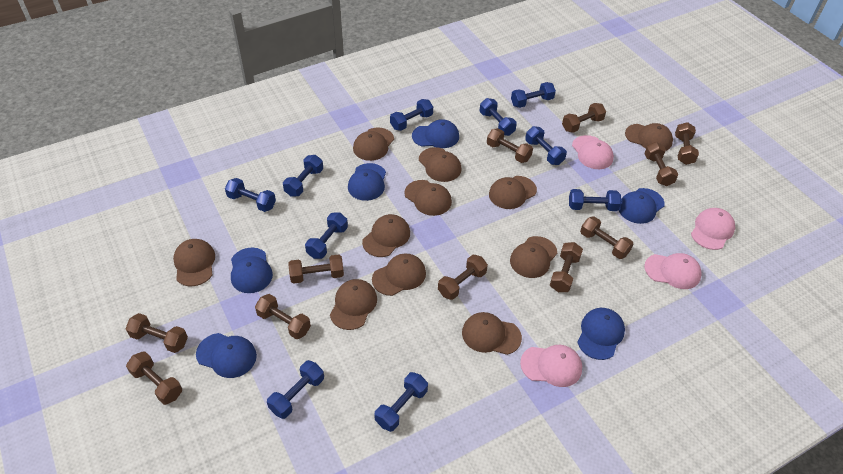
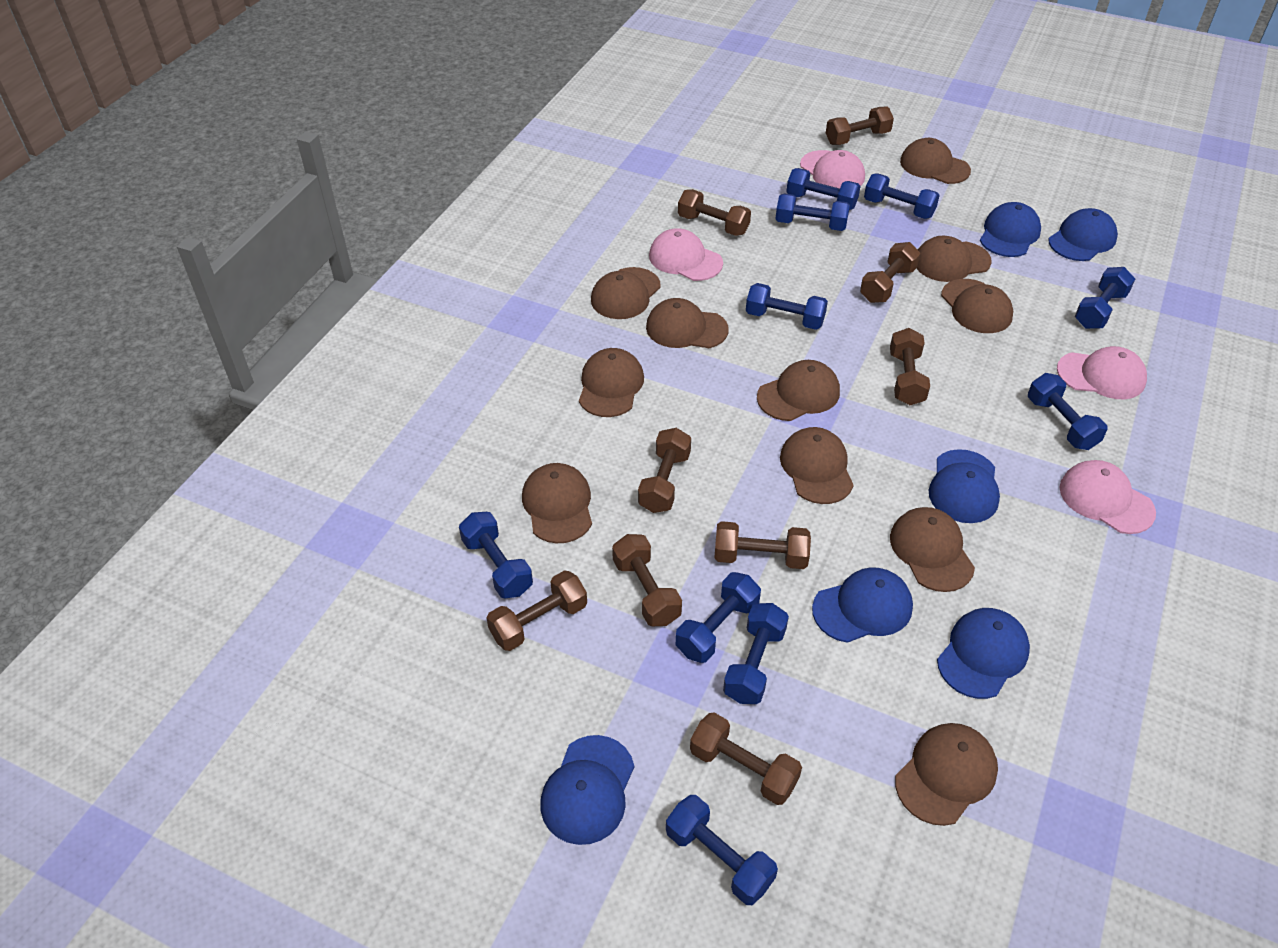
brown dumbbell: 11 -> 9

